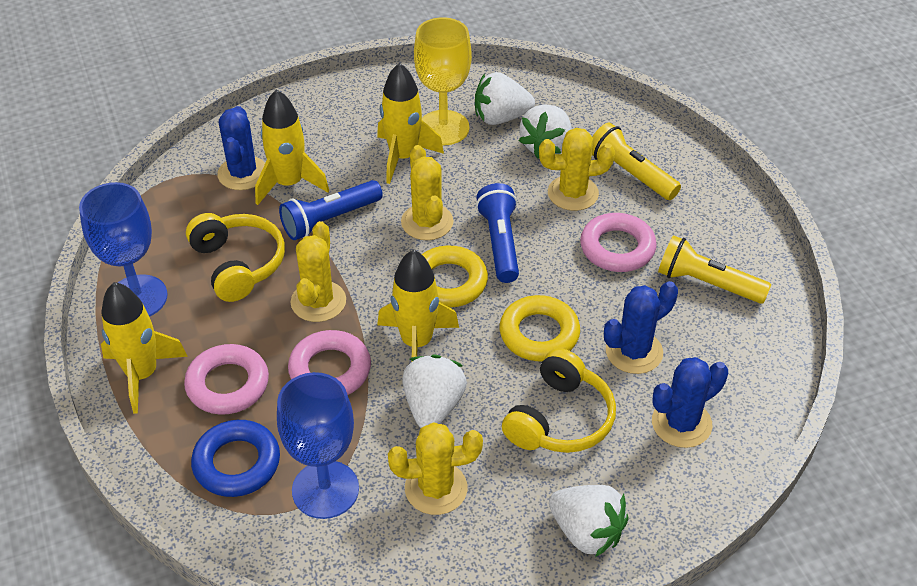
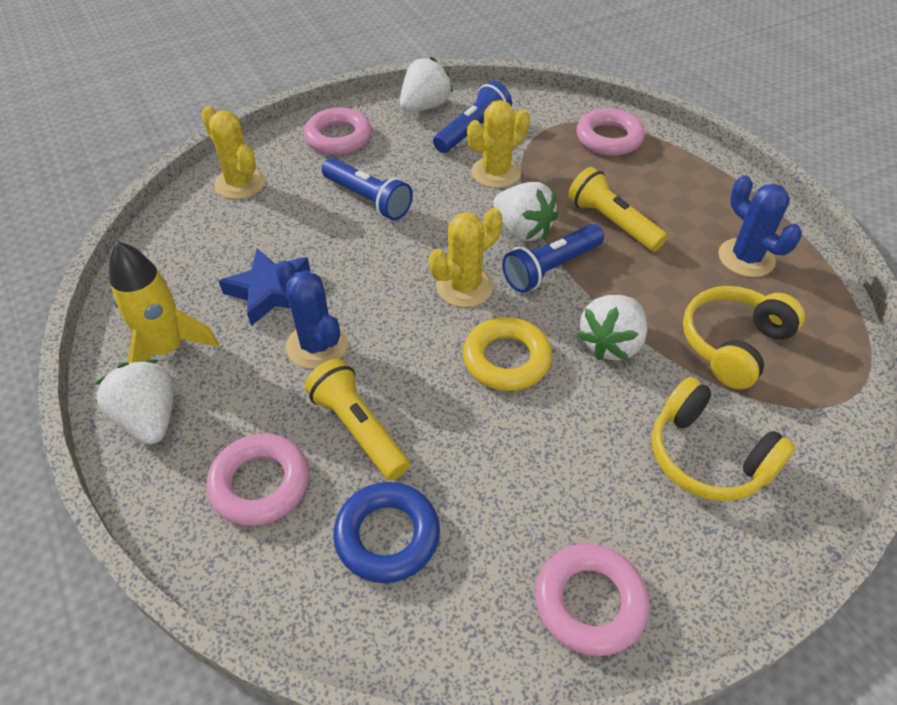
blue cactus: 3 -> 2
blue flashlight: 2 -> 3
blue goblet: 2 -> 0
blue star: 0 -> 1
pink ring: 3 -> 4
yellow cactus: 4 -> 3
yellow goblet: 1 -> 0
yellow ring: 2 -> 1
yellow rocket: 4 -> 1

